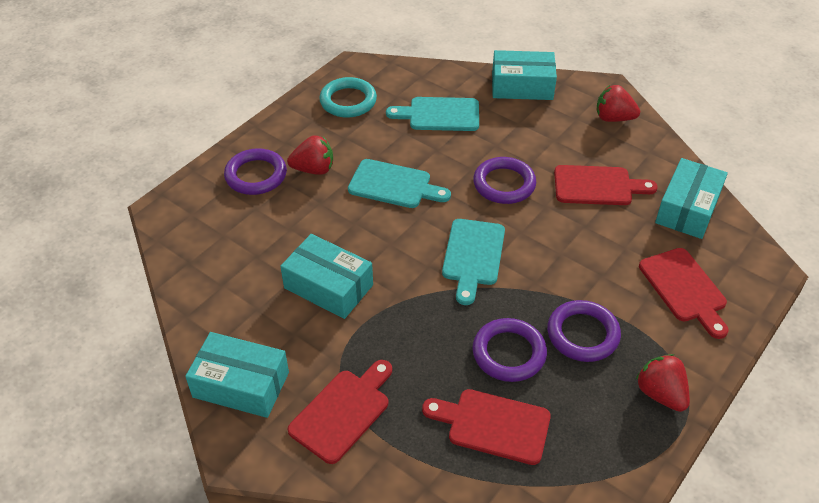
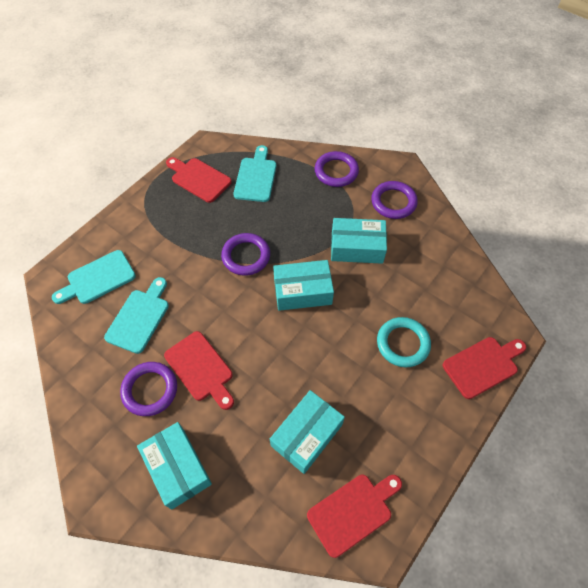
red strawberry: 3 -> 0

